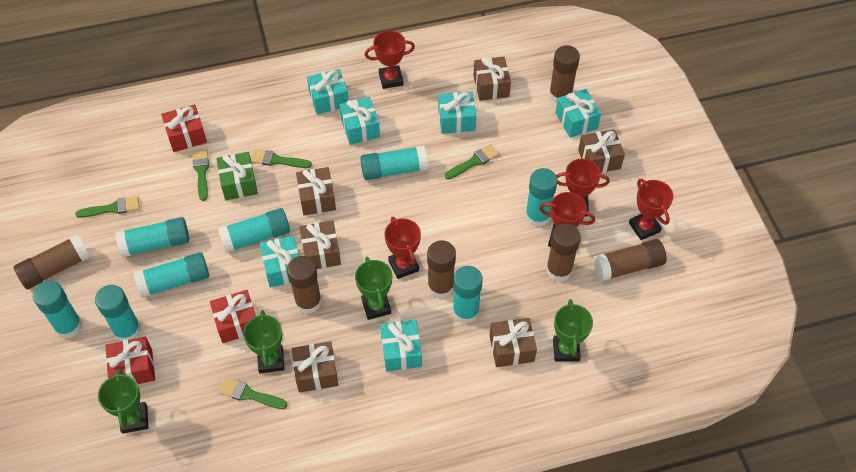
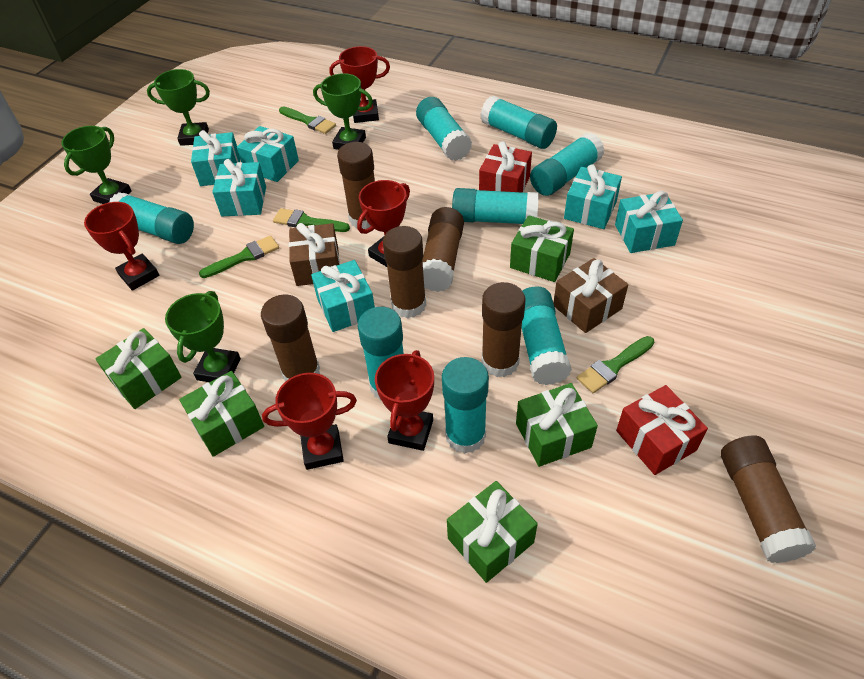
brown gift: 6 -> 2
green brush: 5 -> 4
green gift: 1 -> 5
red gift: 3 -> 2

